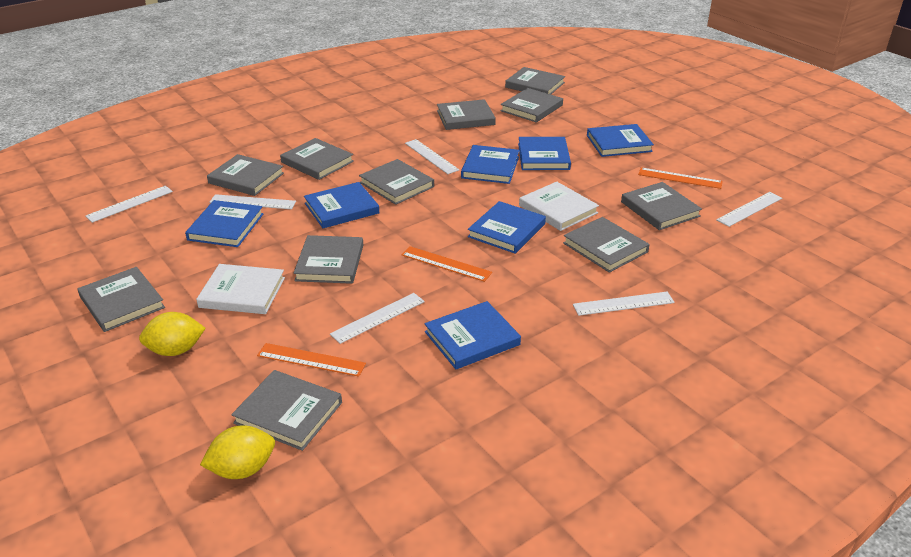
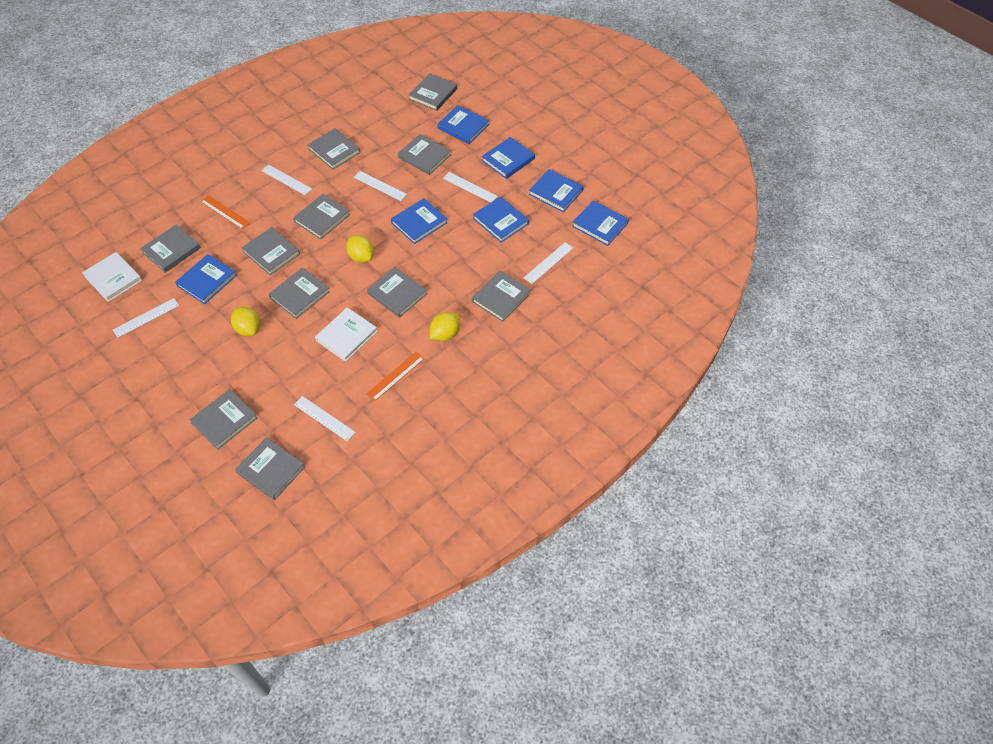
orange ruler: 3 -> 2
yellow lemon: 2 -> 3

